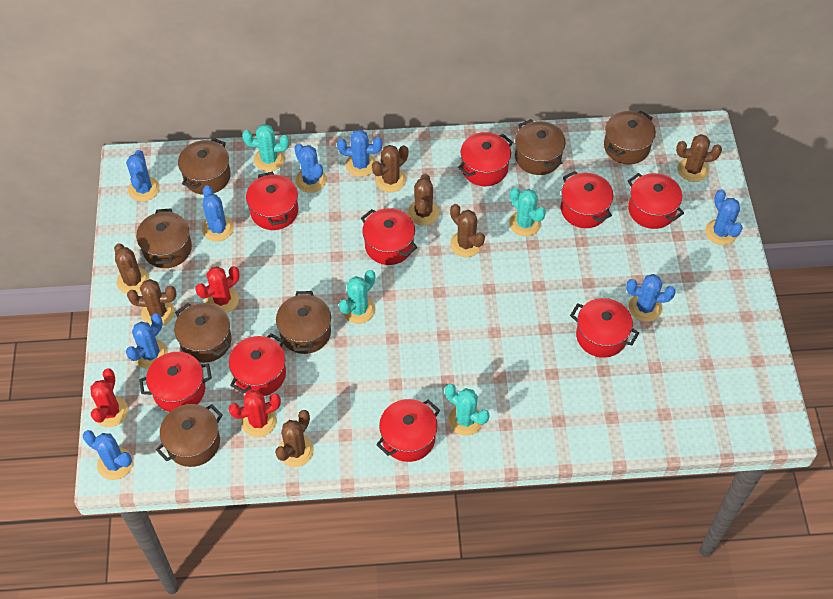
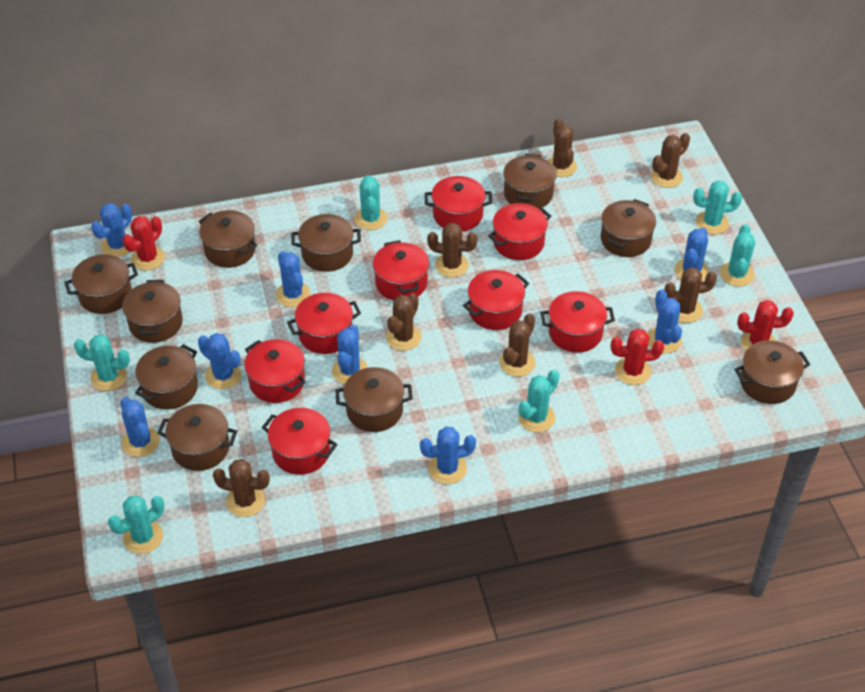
brown pot: 7 -> 10
red pot: 9 -> 8
turquoise cactus: 4 -> 6

